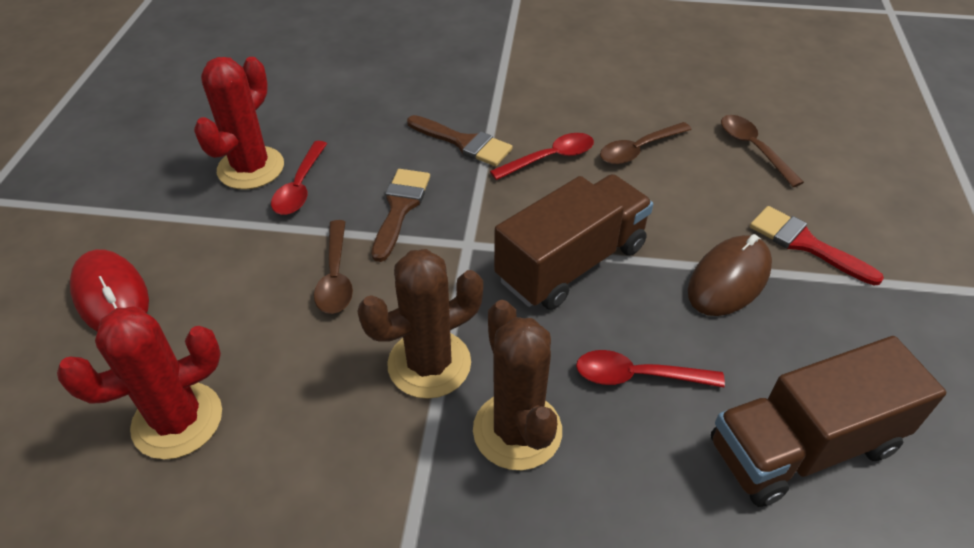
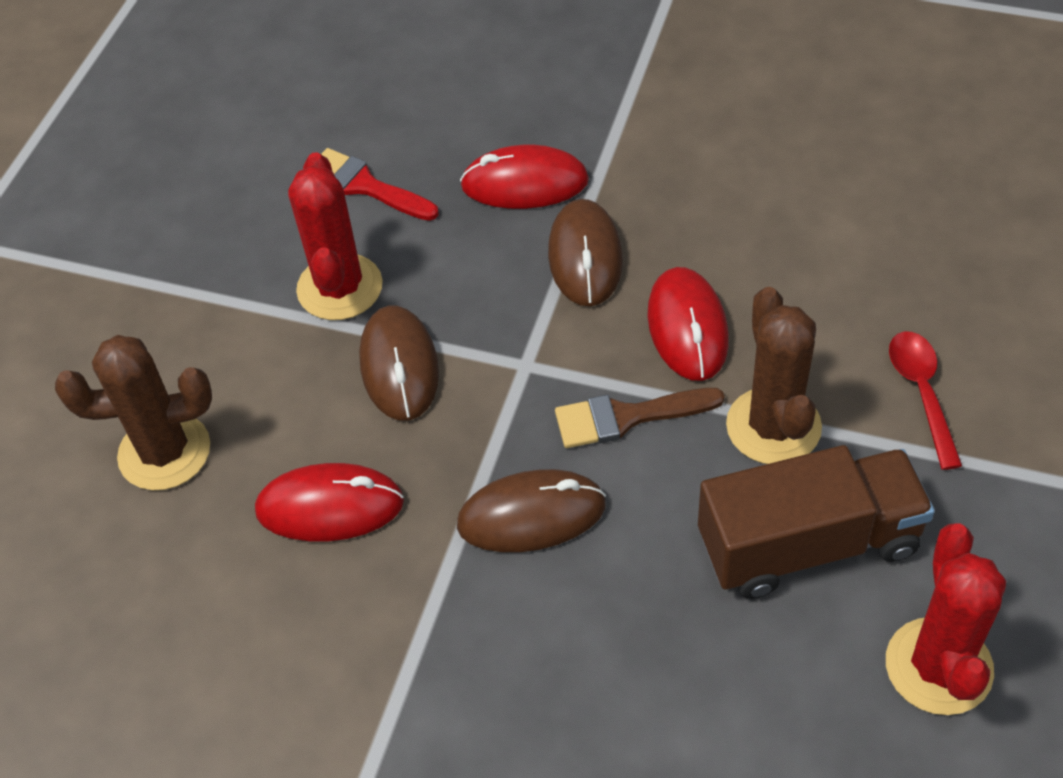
brown brush: 2 -> 1
brown mouse: 1 -> 3
brown spoon: 3 -> 0
brown truck: 2 -> 1
red mouse: 1 -> 3
red spoon: 3 -> 1

